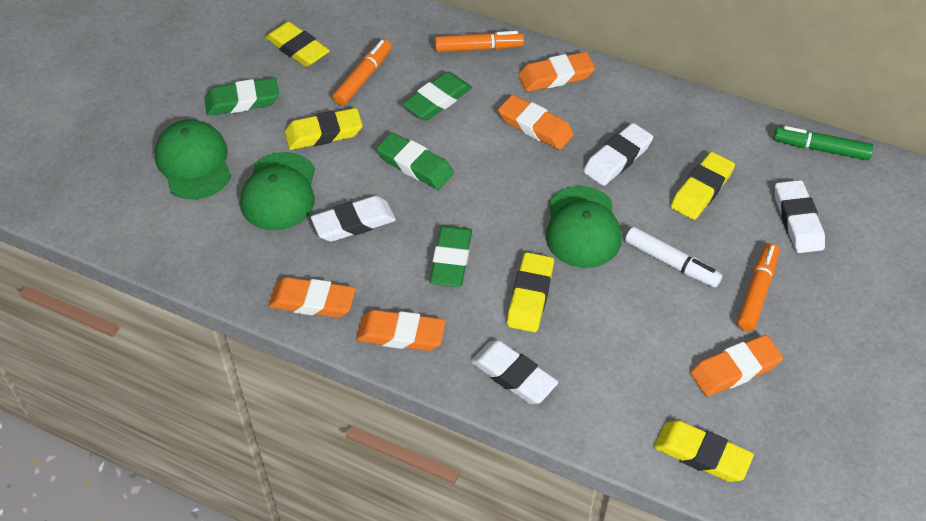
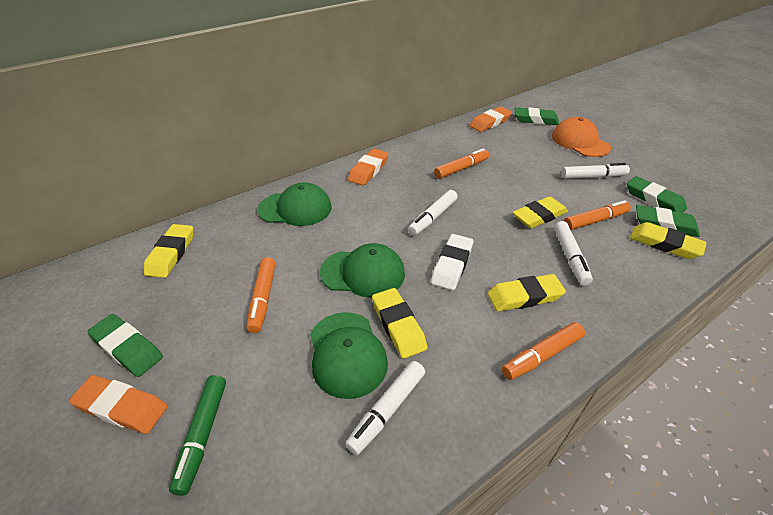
orange cap: 0 -> 1
orange eraser: 5 -> 3
orange marker: 3 -> 4
white eraser: 4 -> 1
white marker: 1 -> 4

